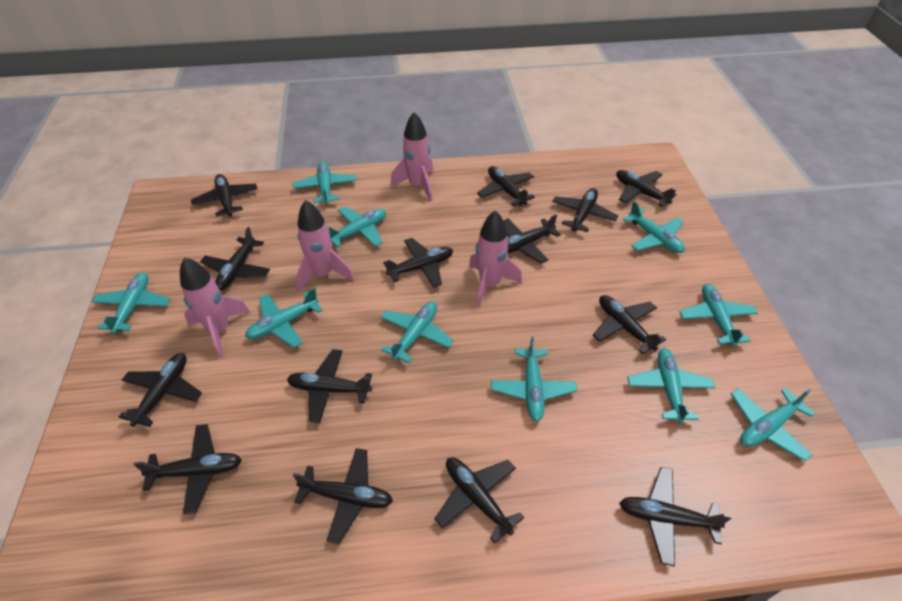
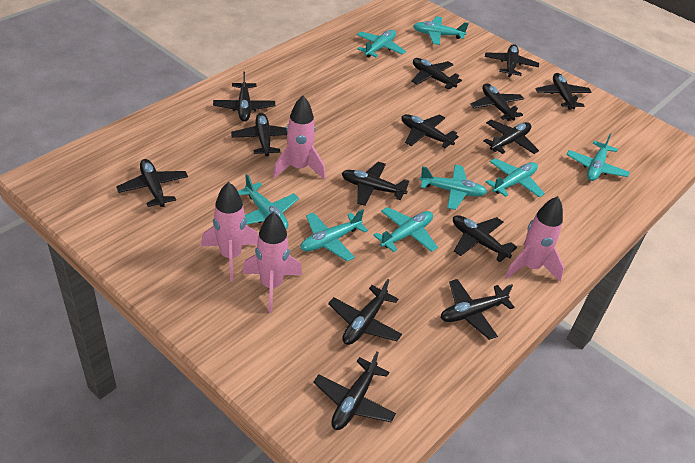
turquoise plane: 10 -> 8

